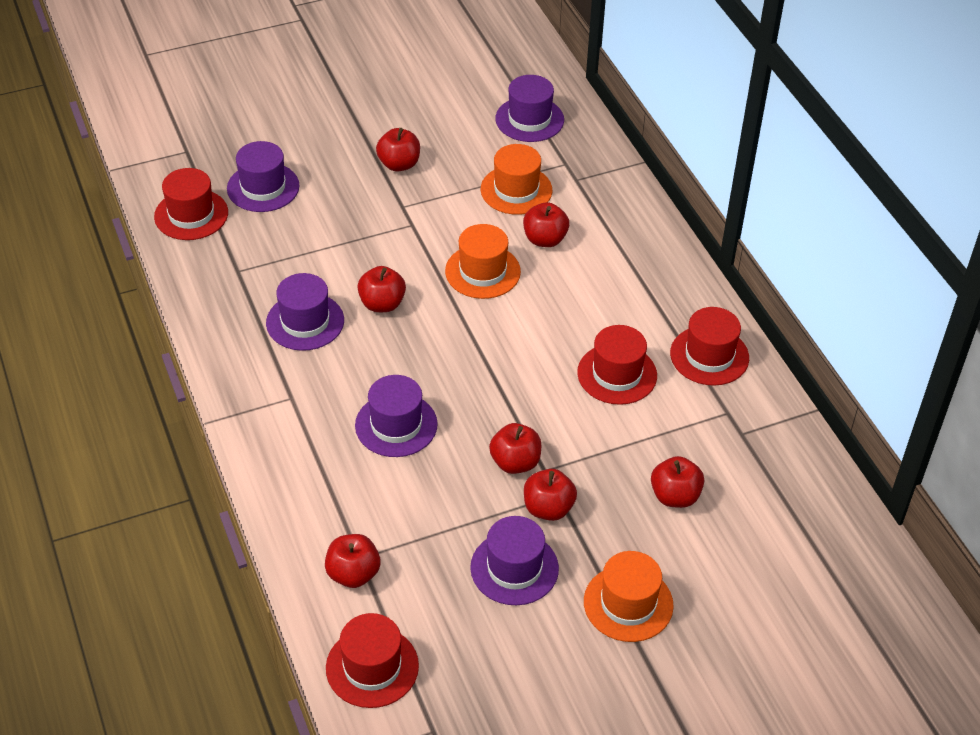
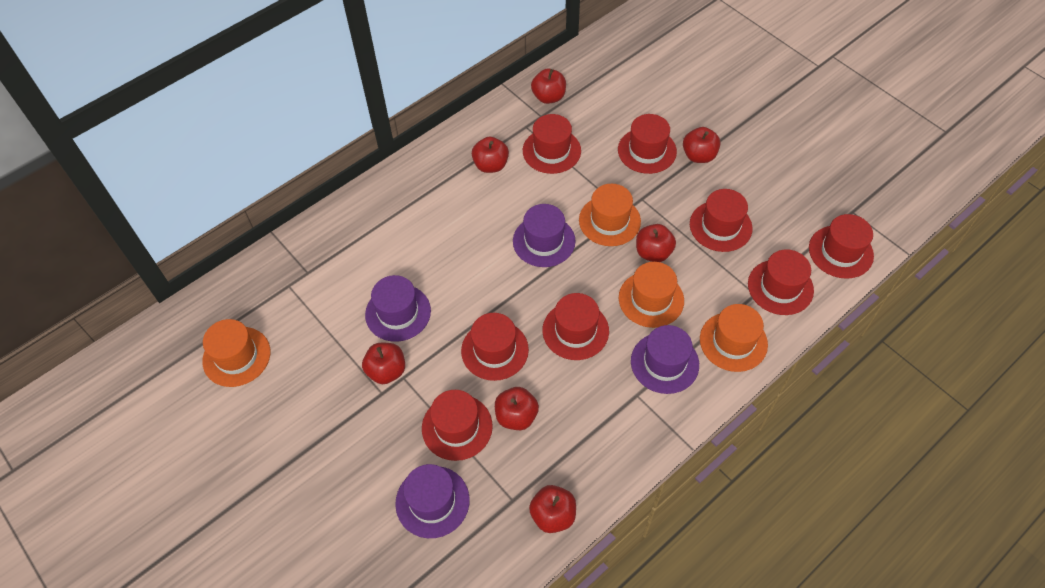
orange hat: 3 -> 4
purple hat: 5 -> 4
red hat: 4 -> 8

